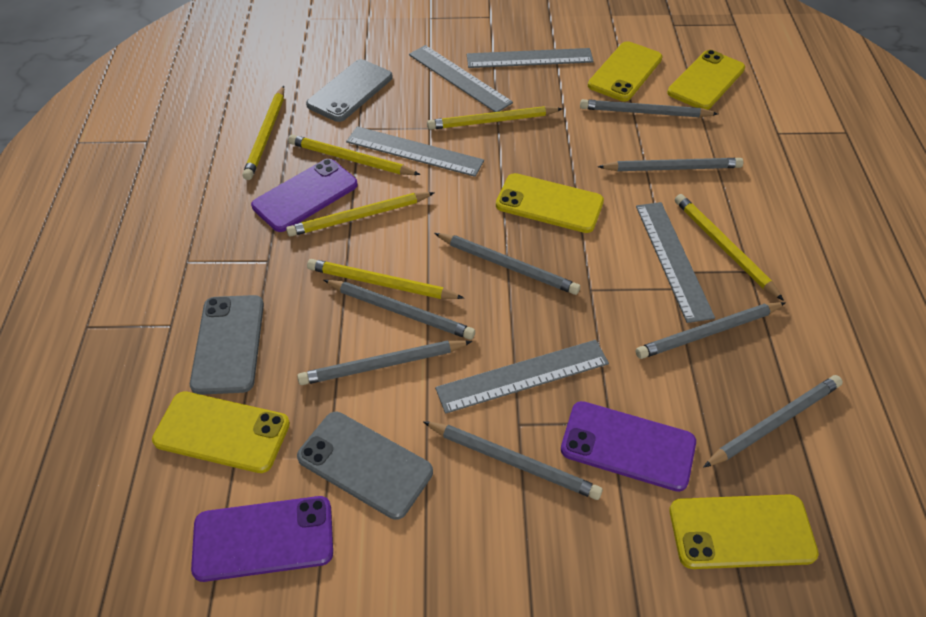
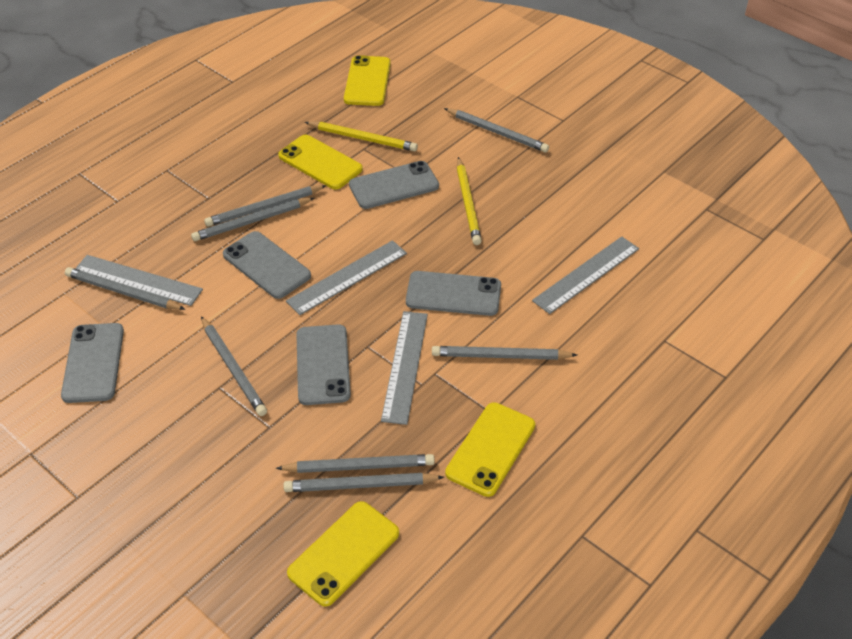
grey phone: 3 -> 5
grey ruler: 5 -> 4
purple phone: 3 -> 0
yellow pencil: 6 -> 2
yellow phone: 5 -> 4

